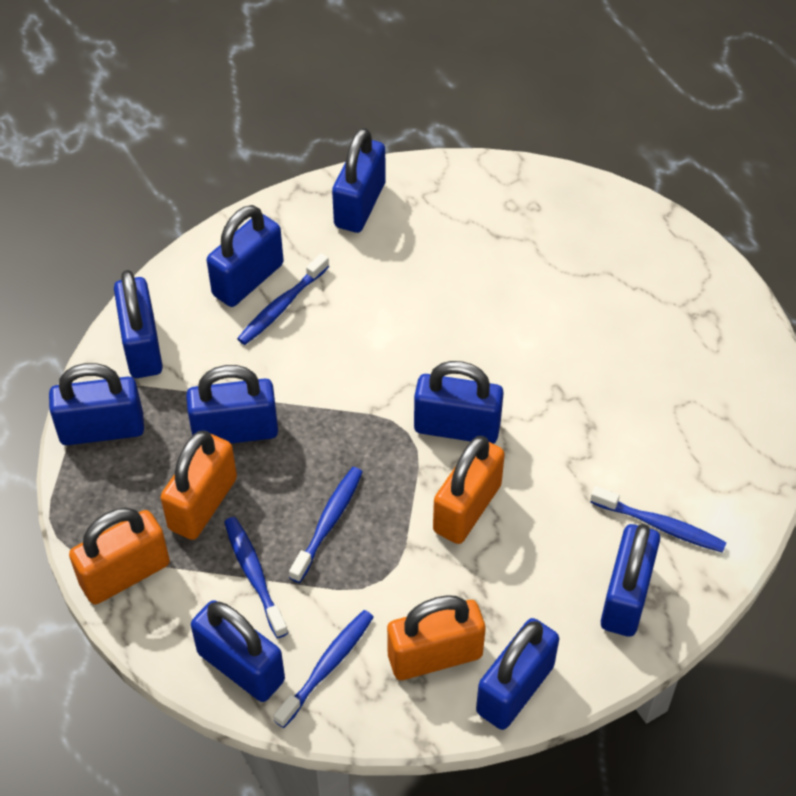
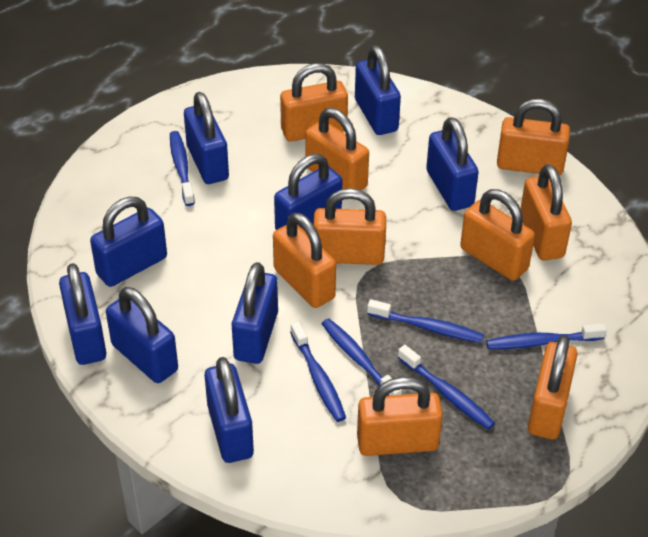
blue toothbrush: 5 -> 6
orange padlock: 4 -> 9

